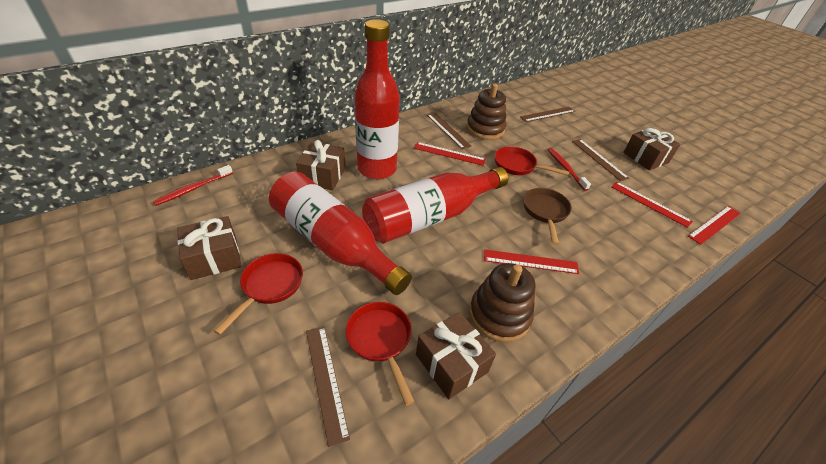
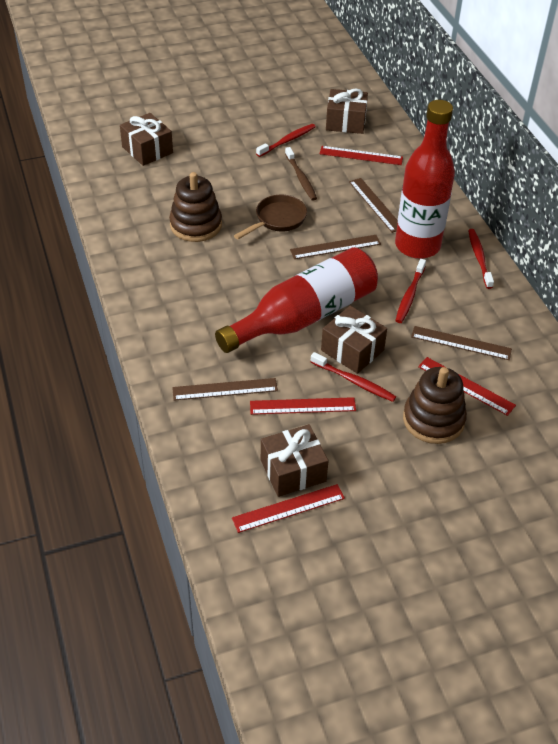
brown toothbrush: 0 -> 1
red bottle: 3 -> 2
red pan: 3 -> 0
red toothbrush: 2 -> 4

